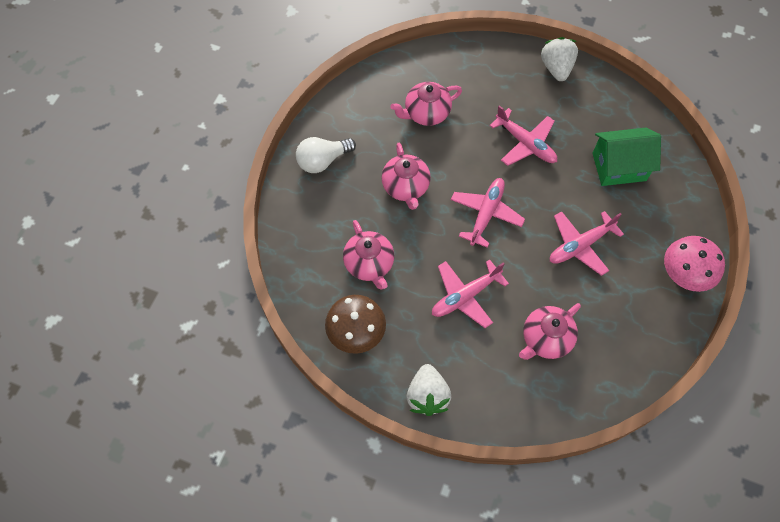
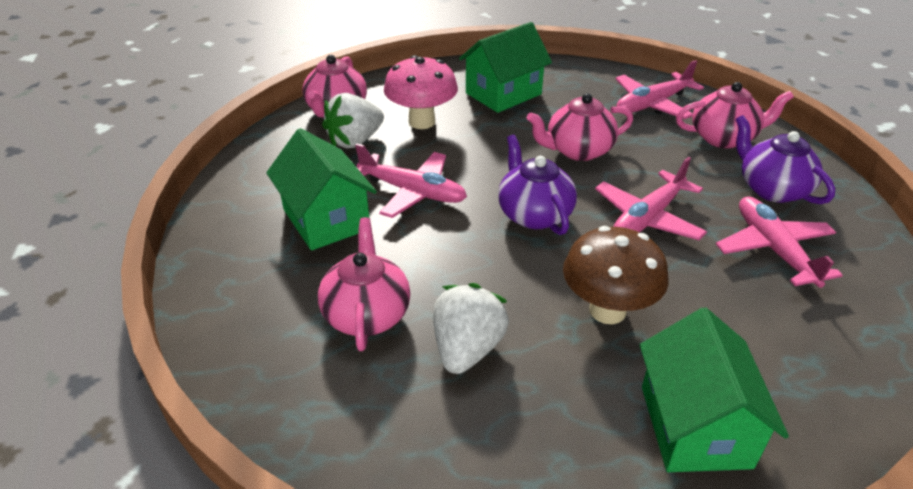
green house: 1 -> 3
purple teapot: 0 -> 2
white light bulb: 1 -> 0

